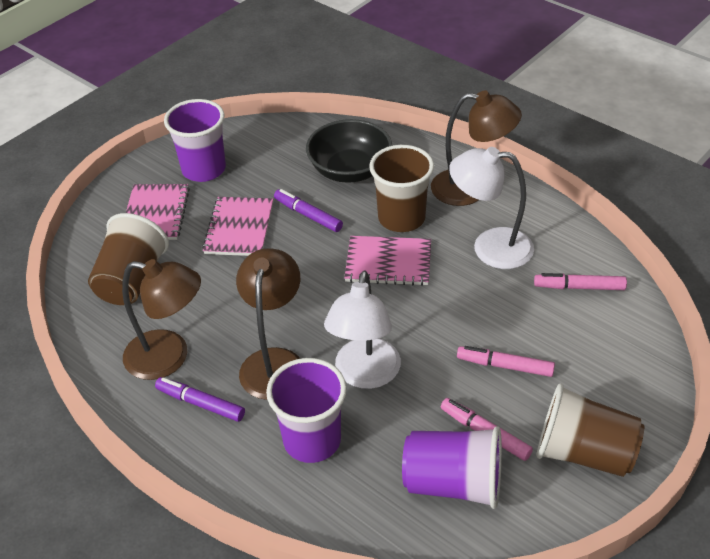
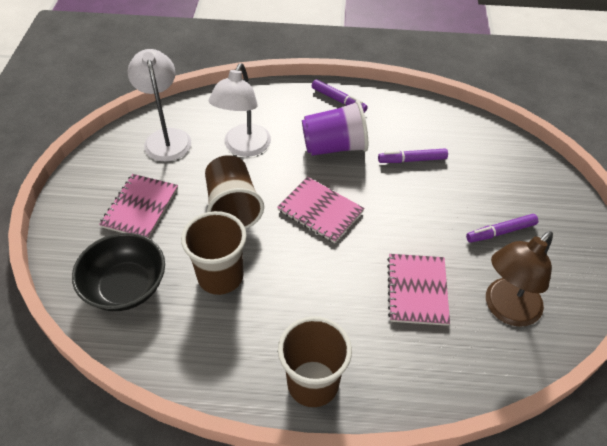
brown lamp: 3 -> 1
pink marker: 3 -> 0
purple cup: 3 -> 1
purple marker: 2 -> 3

